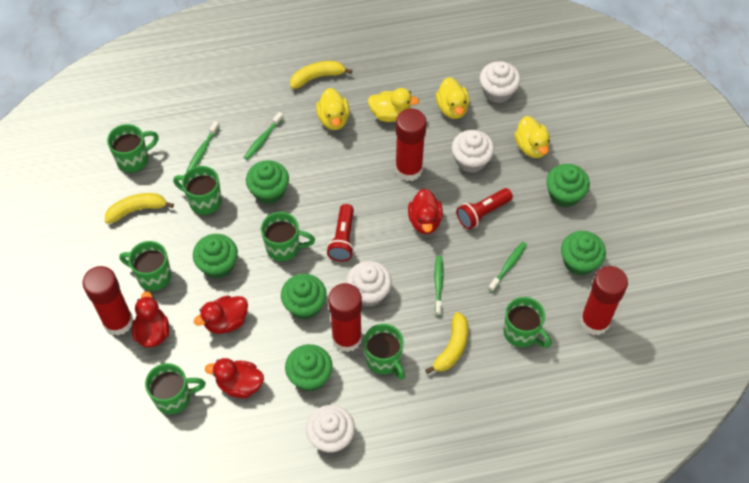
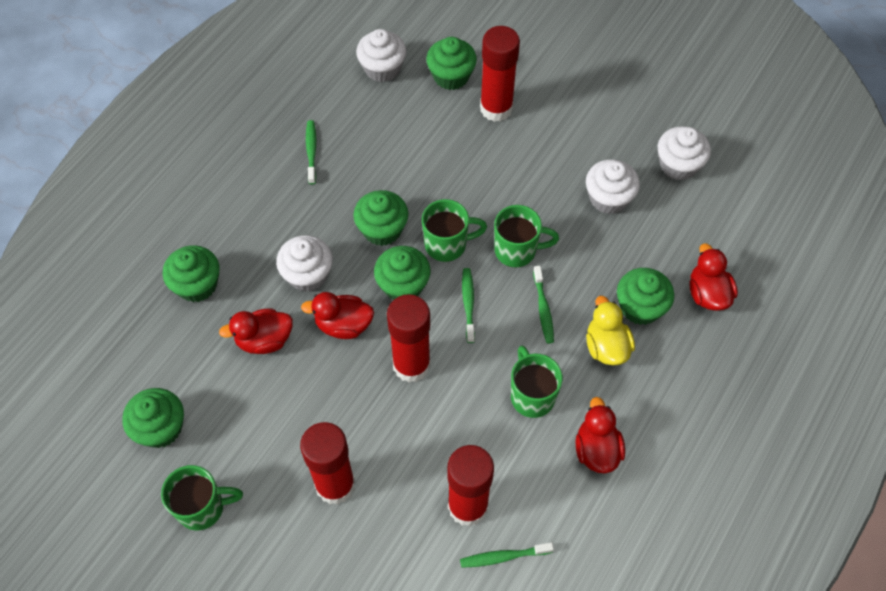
green mug: 7 -> 4
red flashlight: 2 -> 0
yellow banana: 3 -> 0
yellow duck: 4 -> 1

